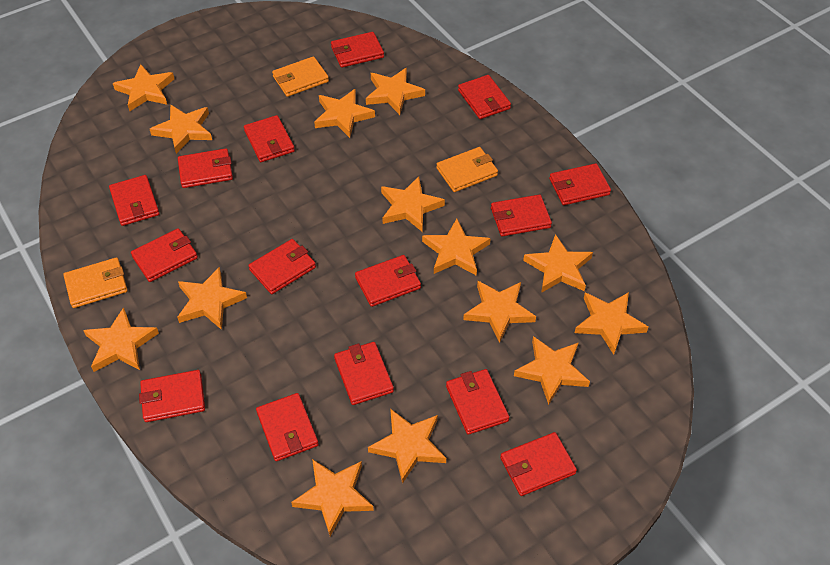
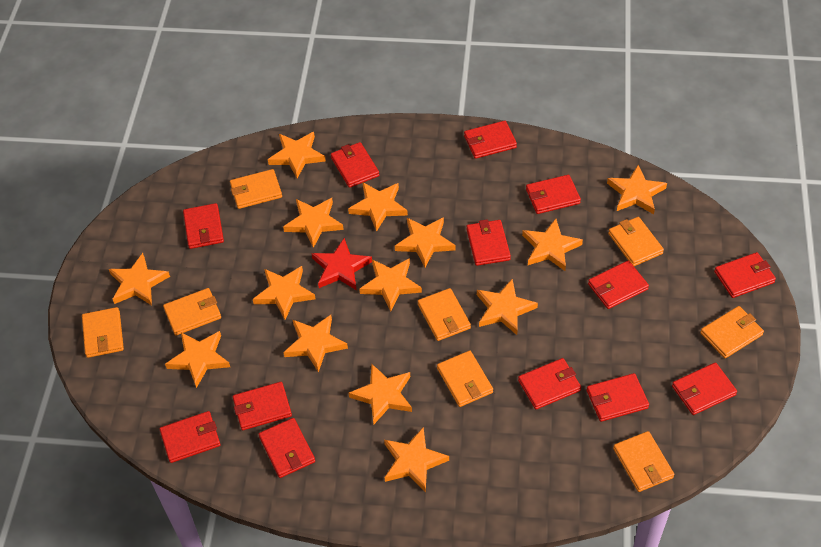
orange wallet: 3 -> 8
red star: 0 -> 1
red wallet: 15 -> 13

